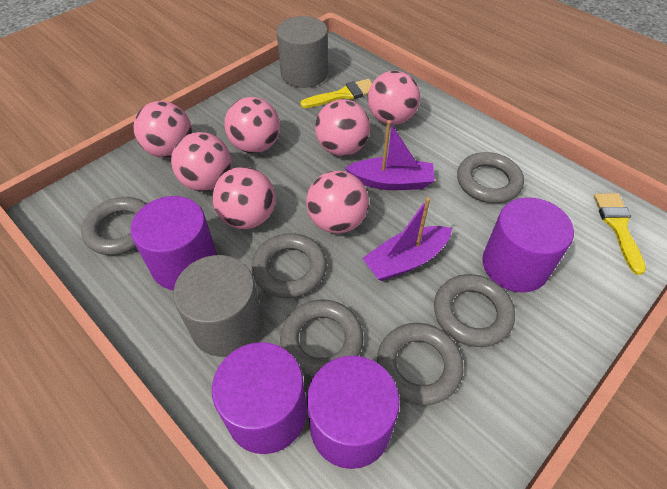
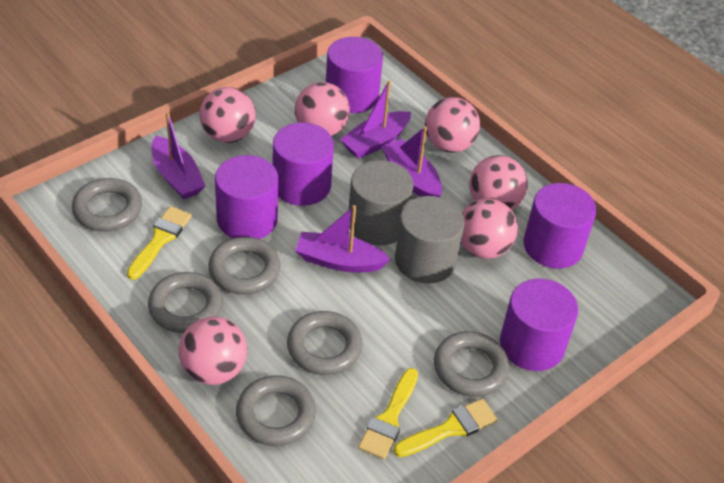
pink ball: 7 -> 6
purple boat: 2 -> 4
purple cylinder: 4 -> 5
yellow brush: 2 -> 3

